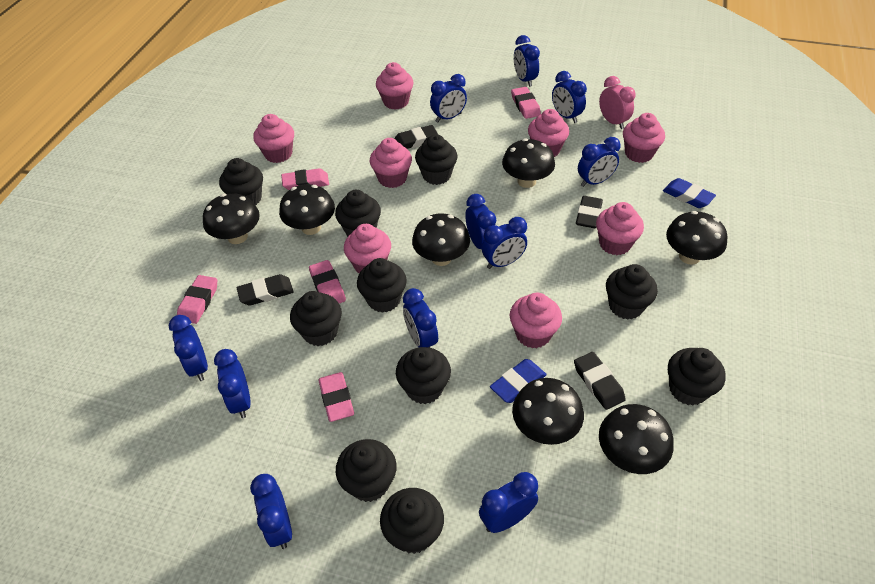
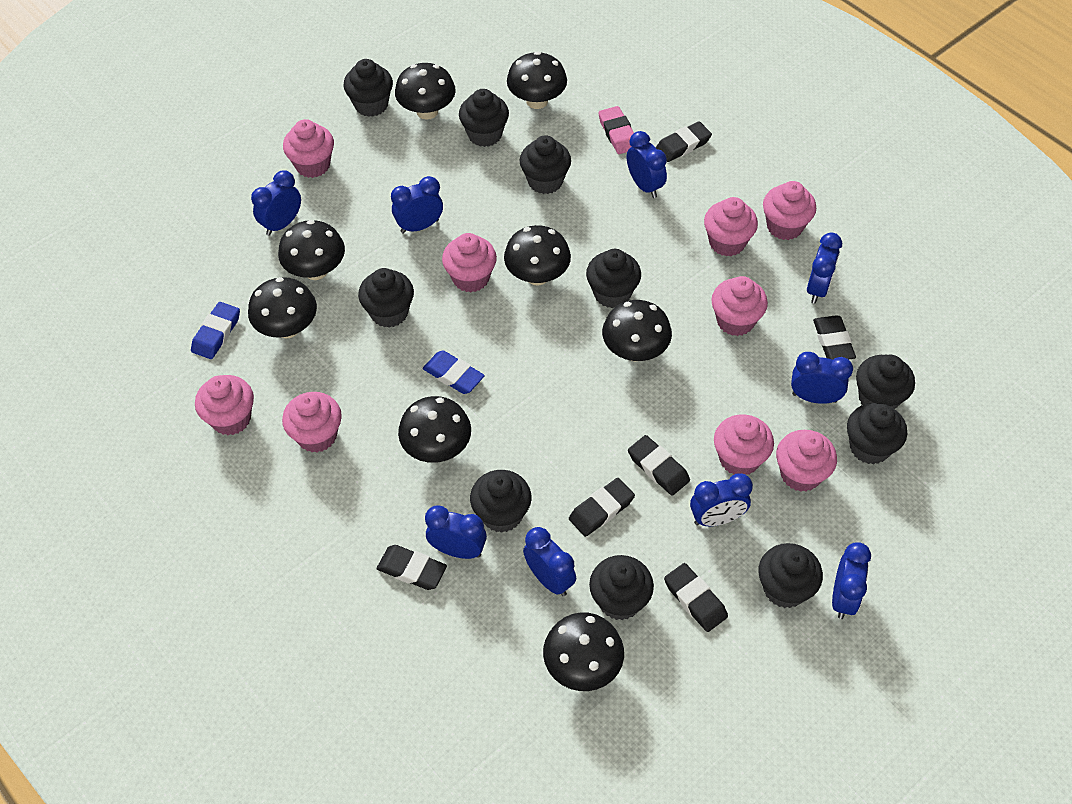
black eraser: 4 -> 6
black mushroom: 7 -> 8
blue clock: 11 -> 9
pink clock: 1 -> 0
pink cupcake: 8 -> 9
pink eraser: 5 -> 1

